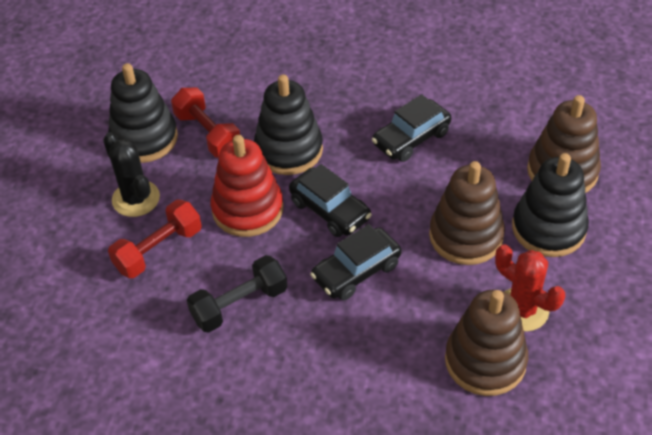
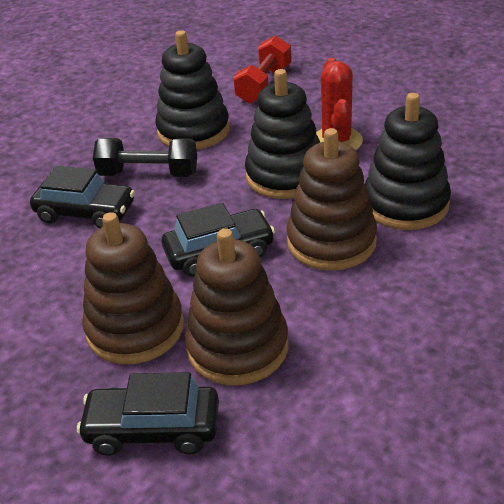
black cactus: 1 -> 0
red dumbbell: 2 -> 1
red stacking toy: 1 -> 0

